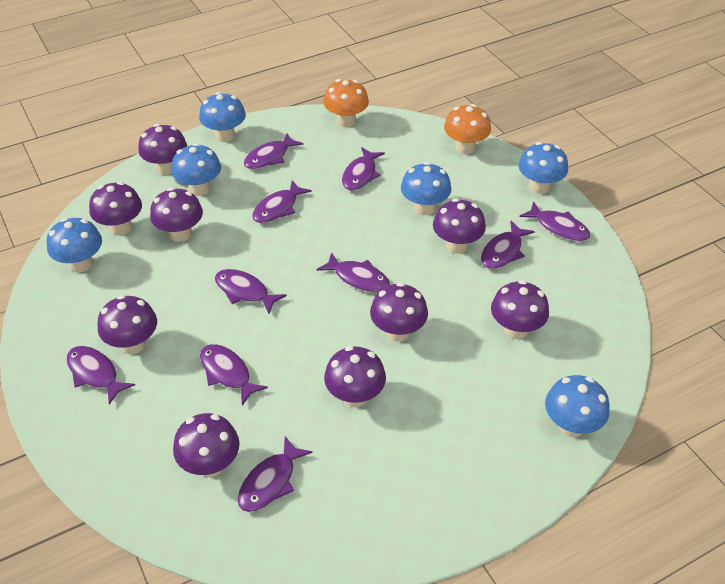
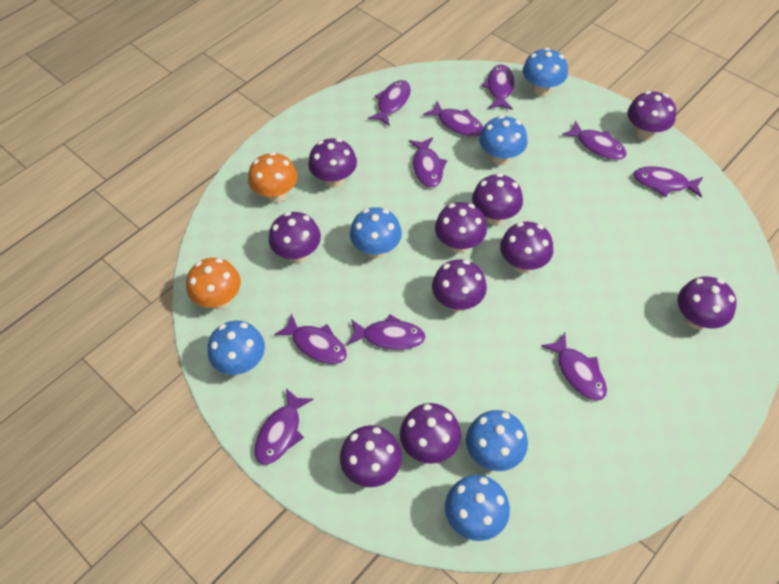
purple mushroom: 9 -> 10

